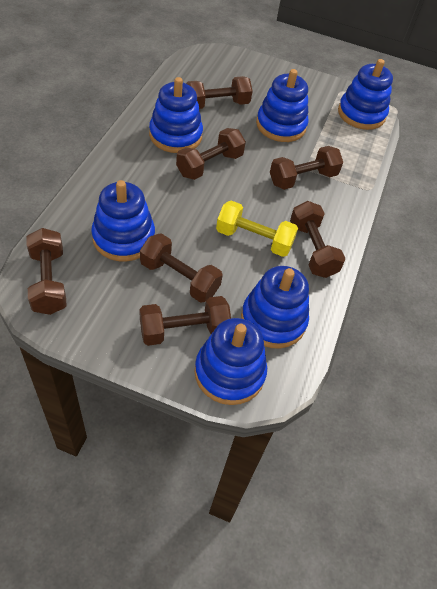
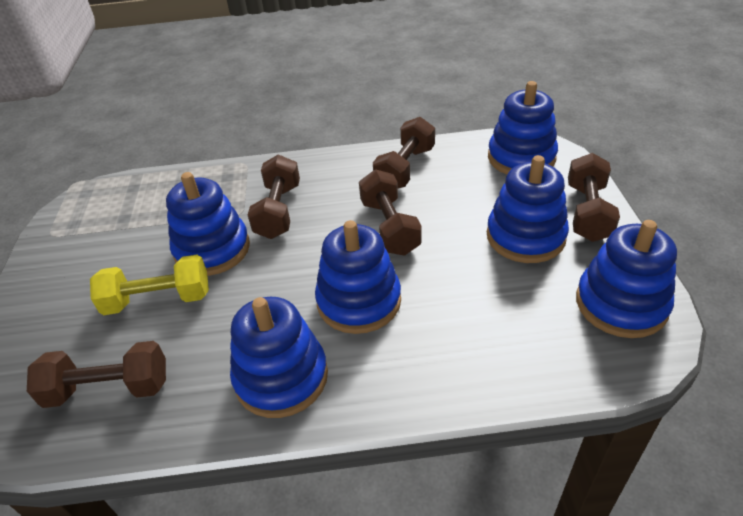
brown dumbbell: 7 -> 5

